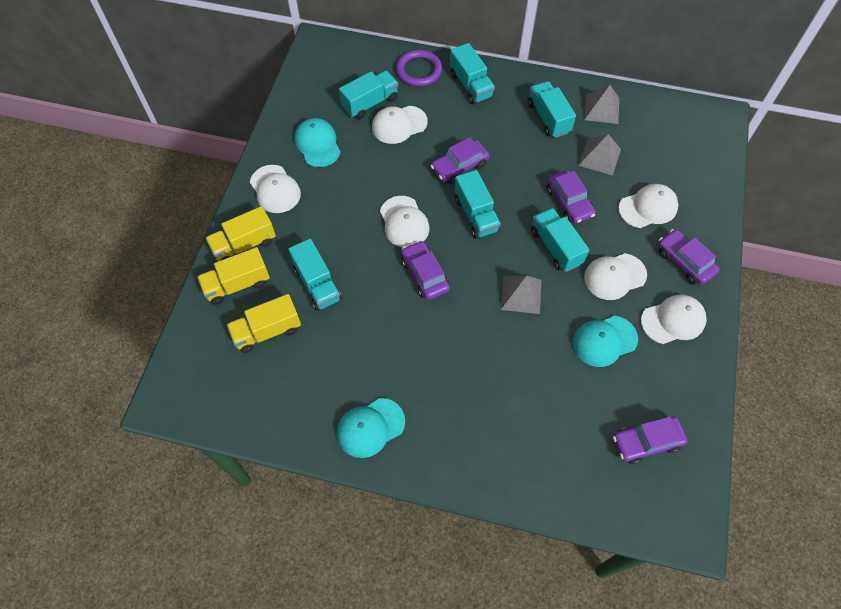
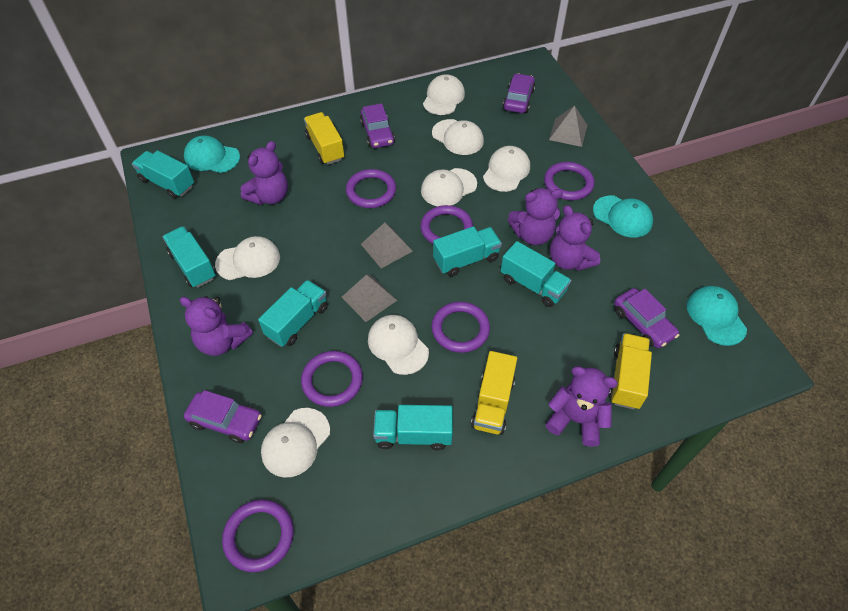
purple car: 5 -> 4
purple ring: 1 -> 6
purple teddy bear: 0 -> 5
white cap: 6 -> 7

